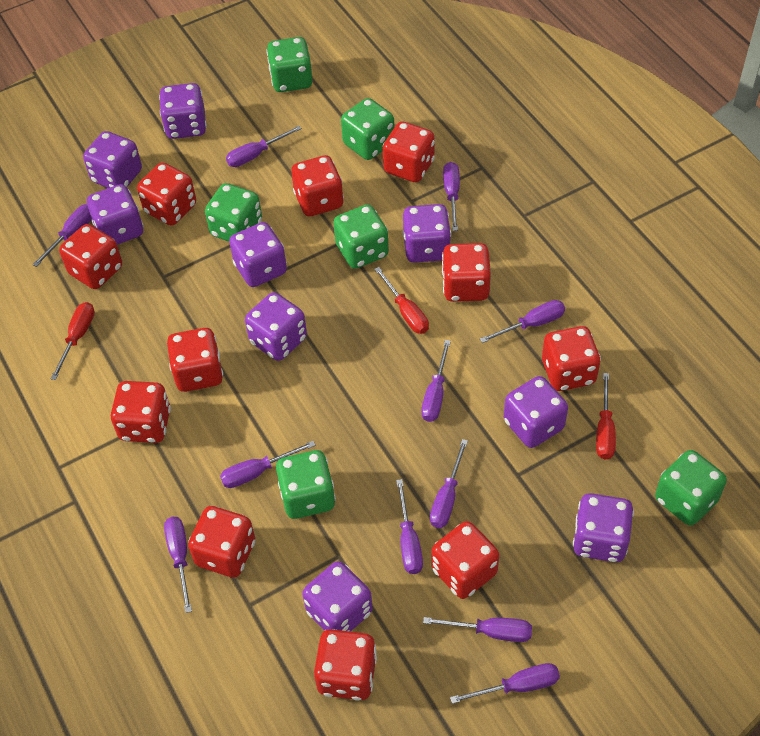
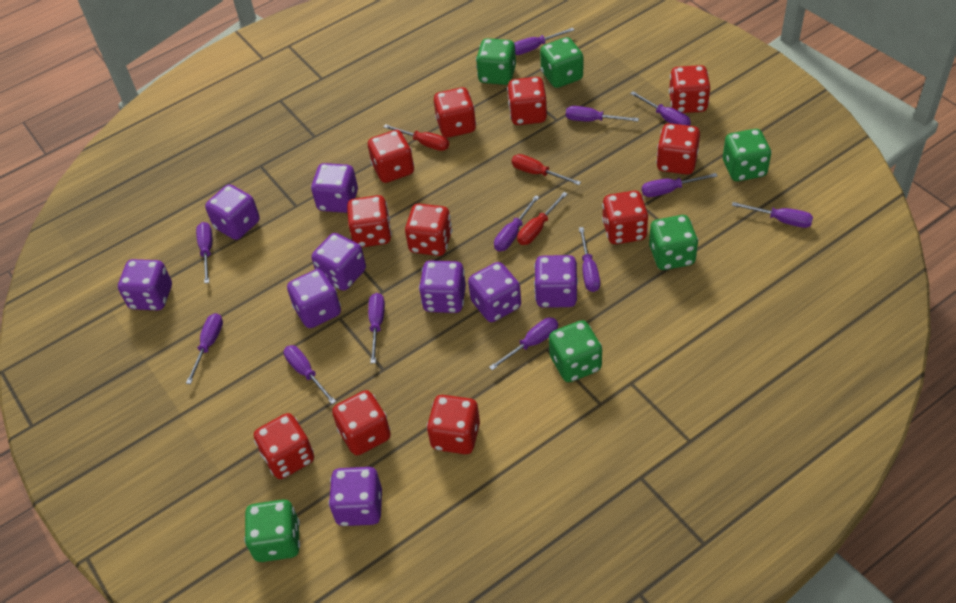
purple screwdriver: 11 -> 12

